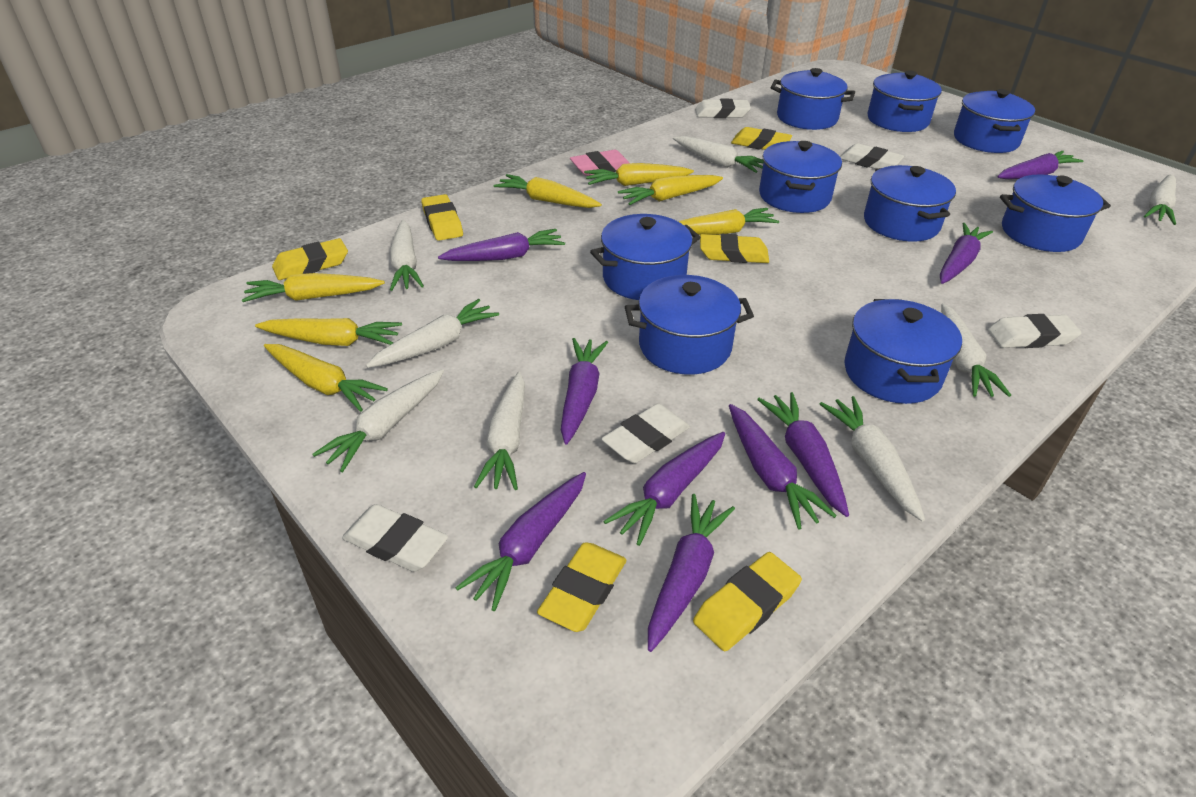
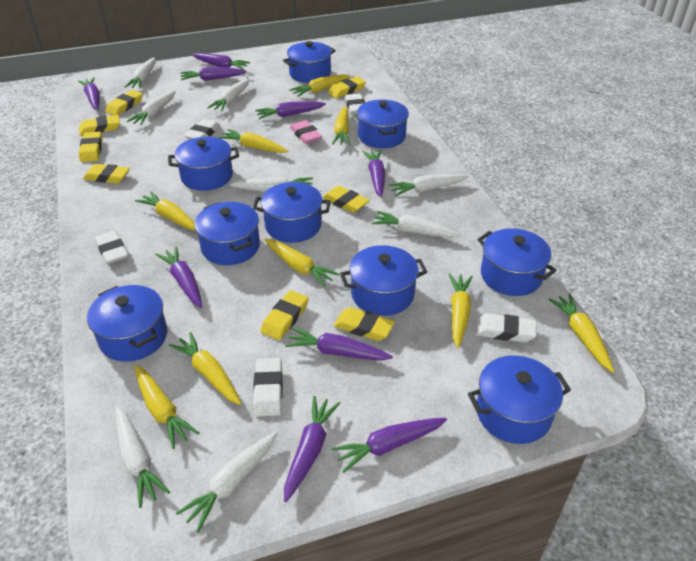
yellow carrot: 7 -> 9
yellow eraser: 6 -> 8

